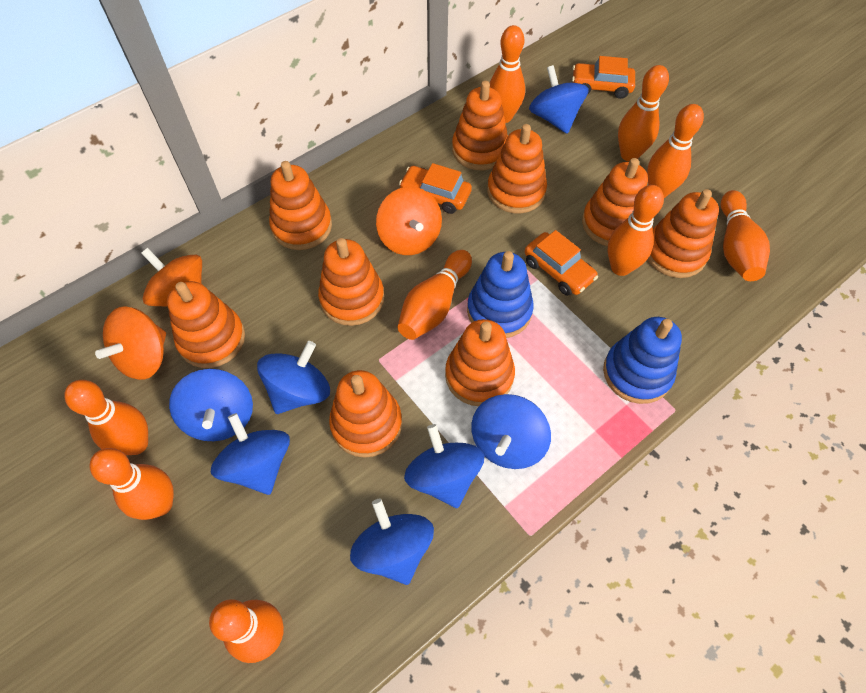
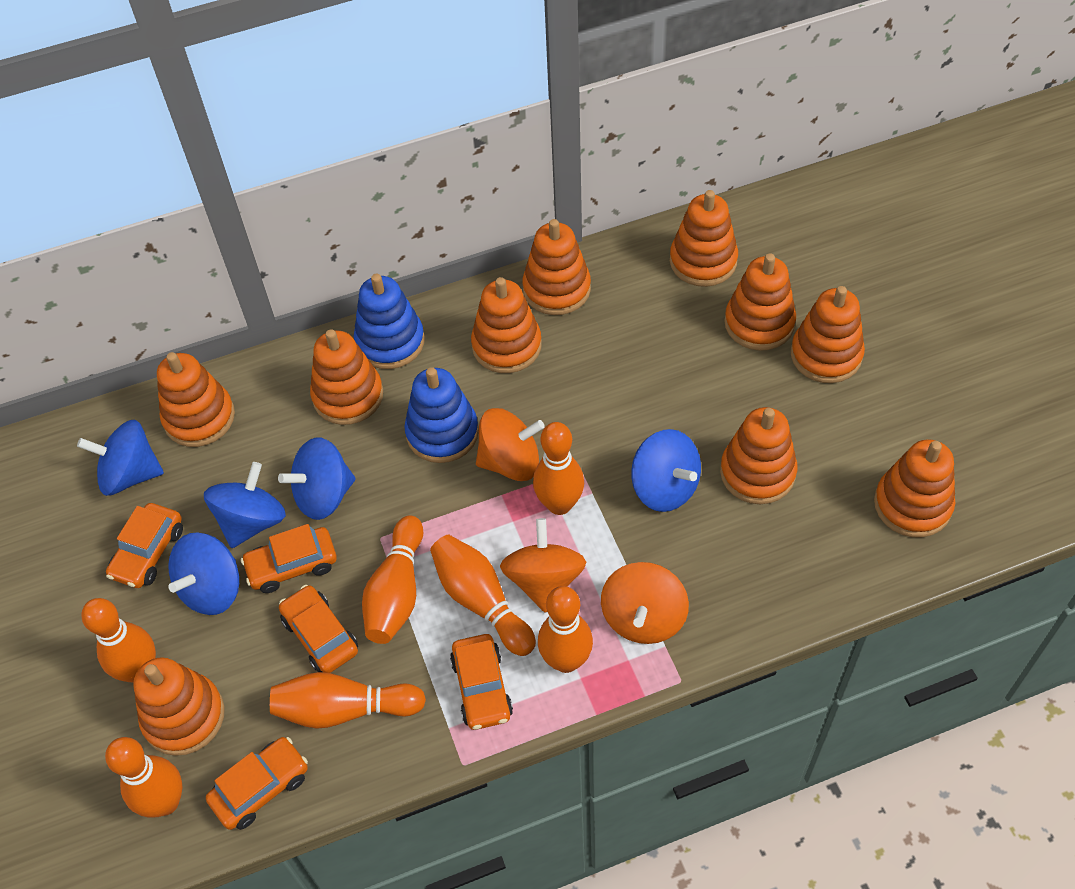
blue spinning top: 7 -> 5
orange bowling pin: 9 -> 7
orange car: 3 -> 5
orange stacking toy: 9 -> 10

